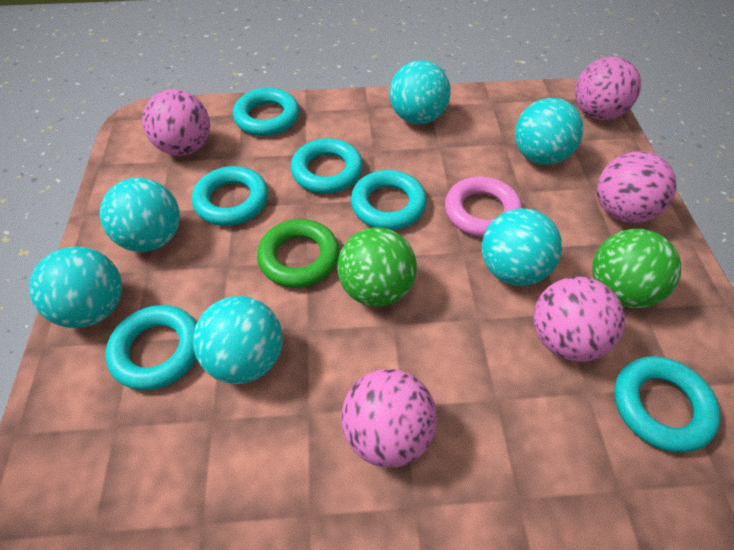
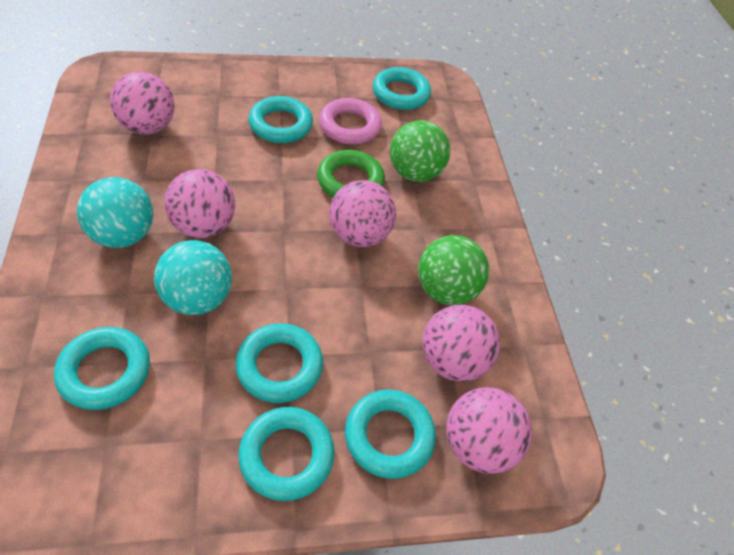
turquoise ball: 6 -> 2

